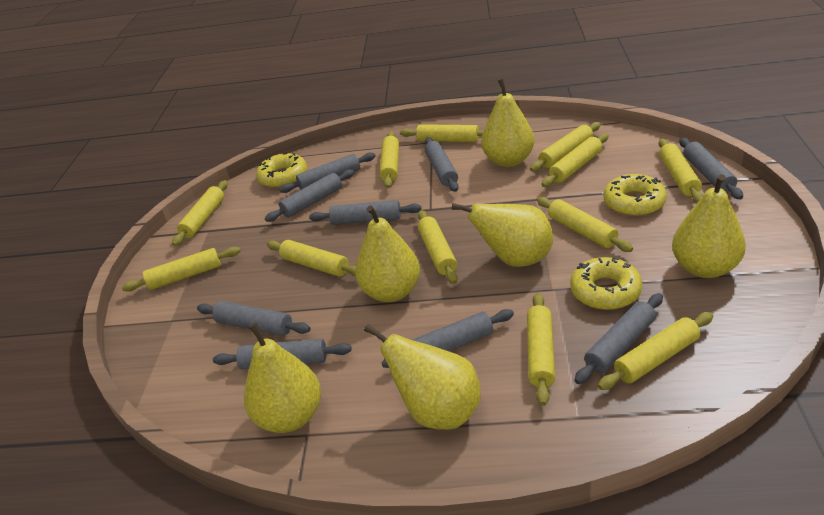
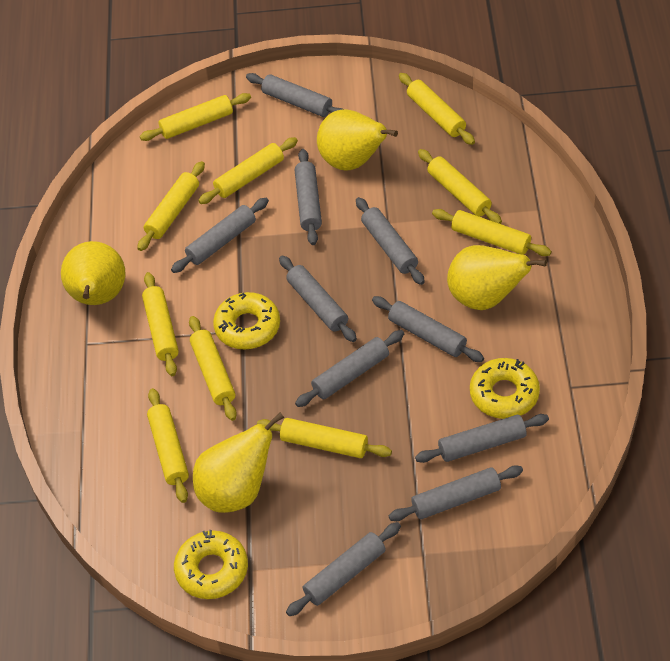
grey rolling pin: 9 -> 10
yellow pear: 6 -> 4
yellow rolling pin: 12 -> 10

